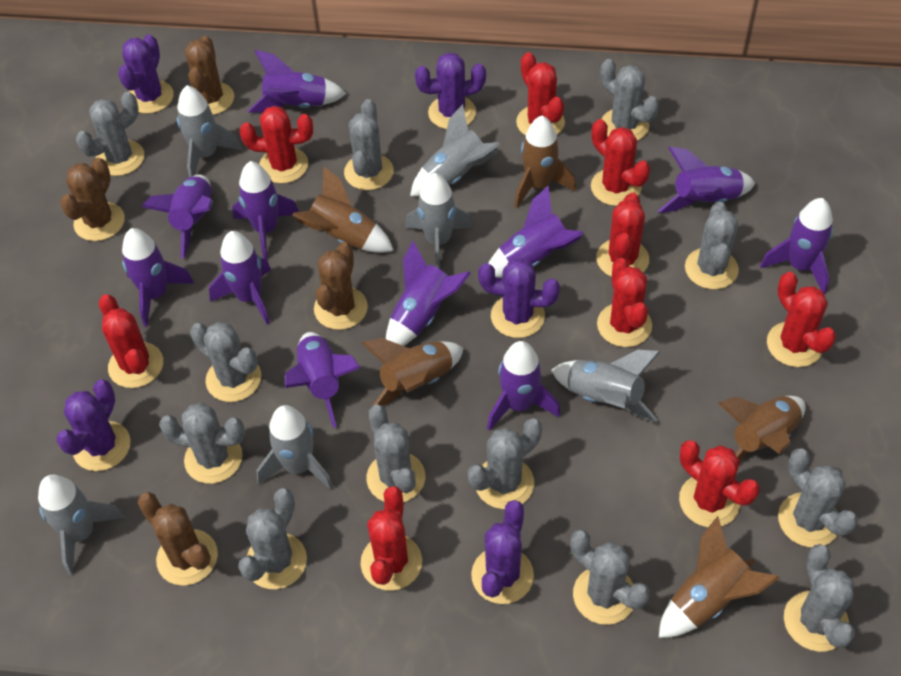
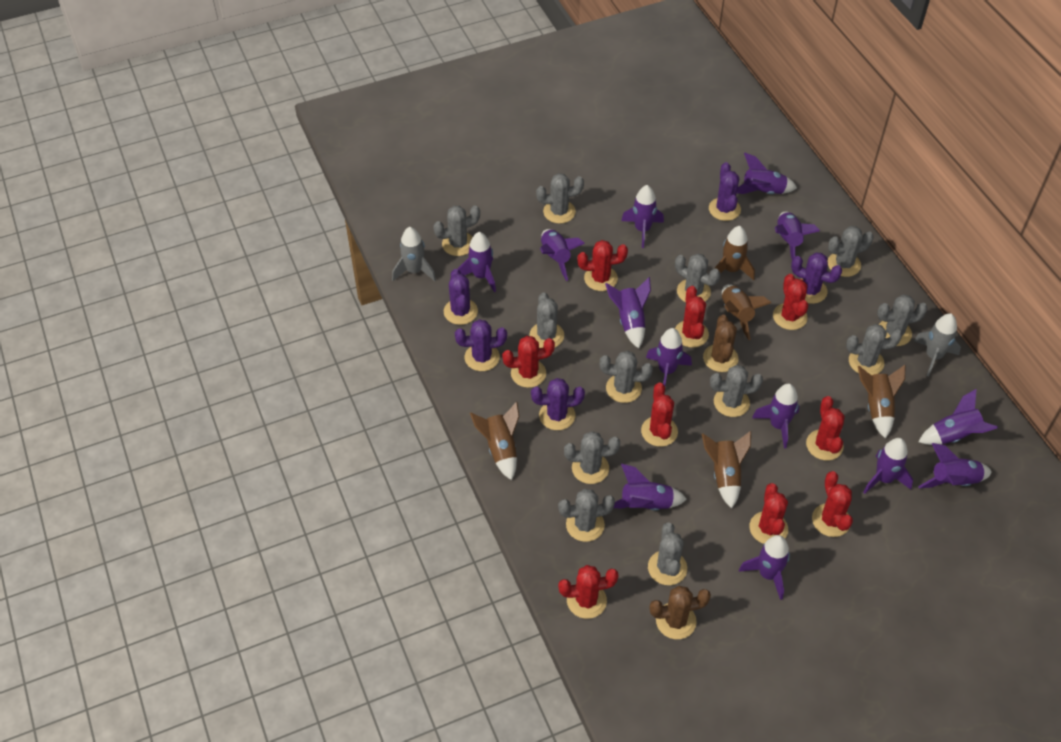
brown cactus: 4 -> 2
grey rocket: 6 -> 2
purple rocket: 11 -> 13

